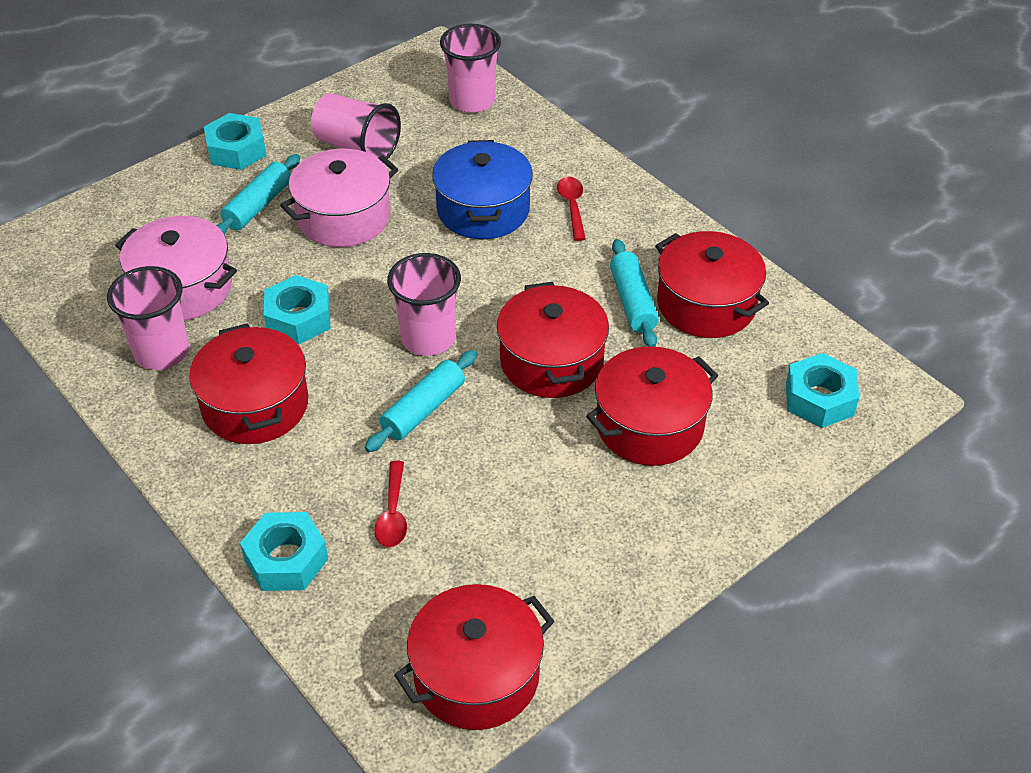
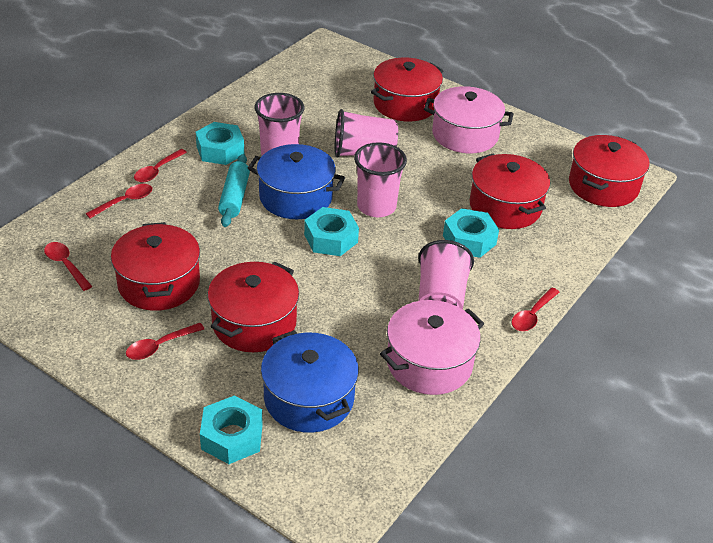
blue pot: 1 -> 2
red spoon: 2 -> 5
turquoise rolling pin: 3 -> 1

